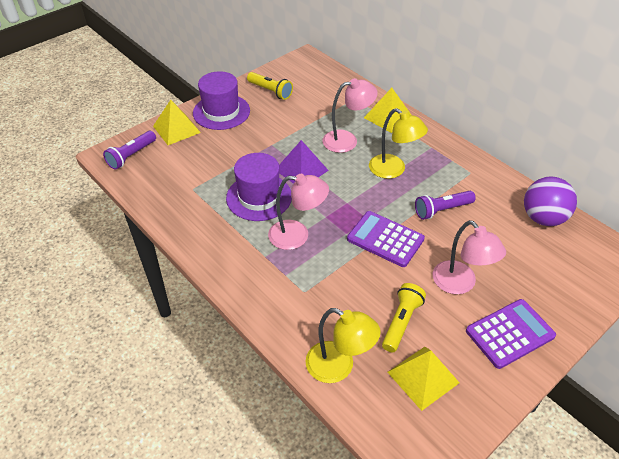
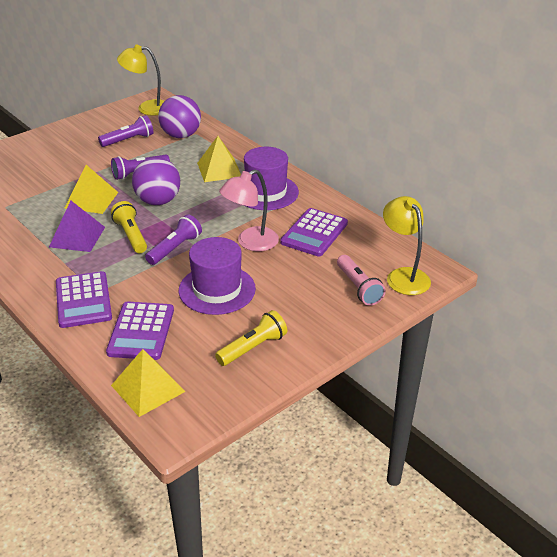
pink flashlight: 0 -> 1
pink lamp: 3 -> 1
purple ball: 1 -> 2
purple calculator: 2 -> 3
purple flashlight: 2 -> 3

